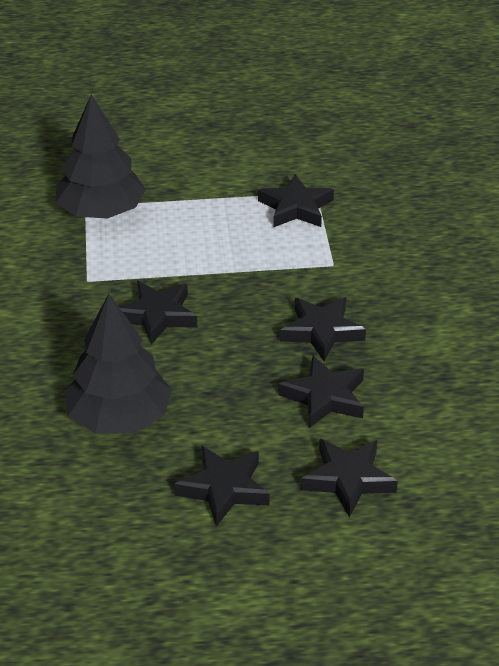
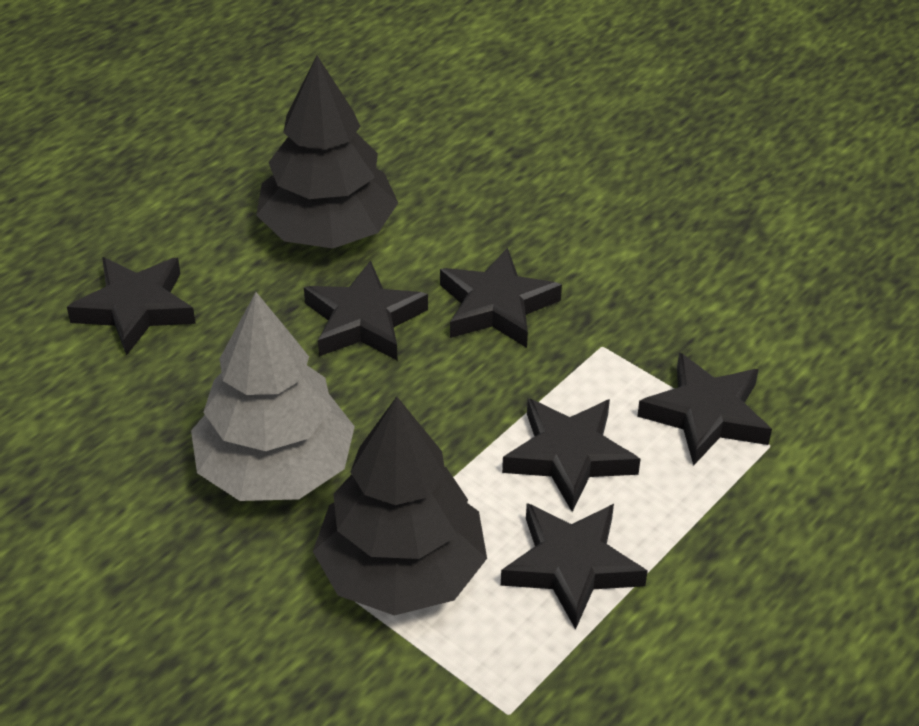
grey tree: 0 -> 1

